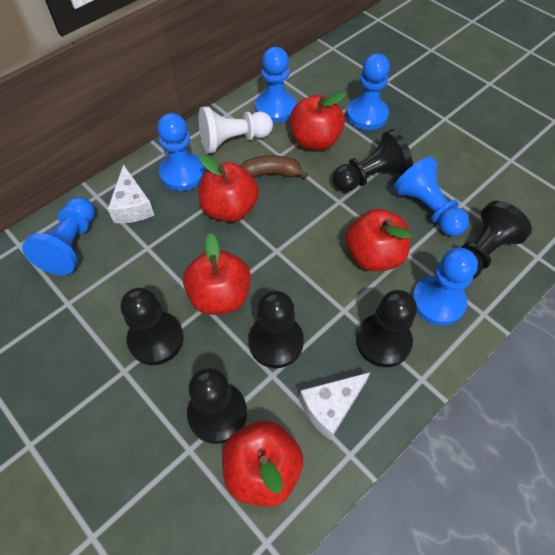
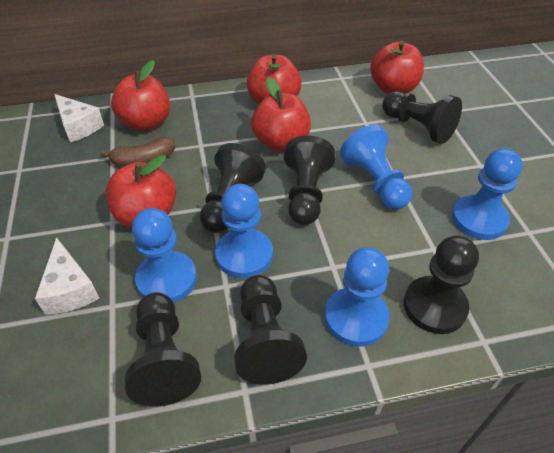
blue pawn: 6 -> 5
white pawn: 1 -> 0

